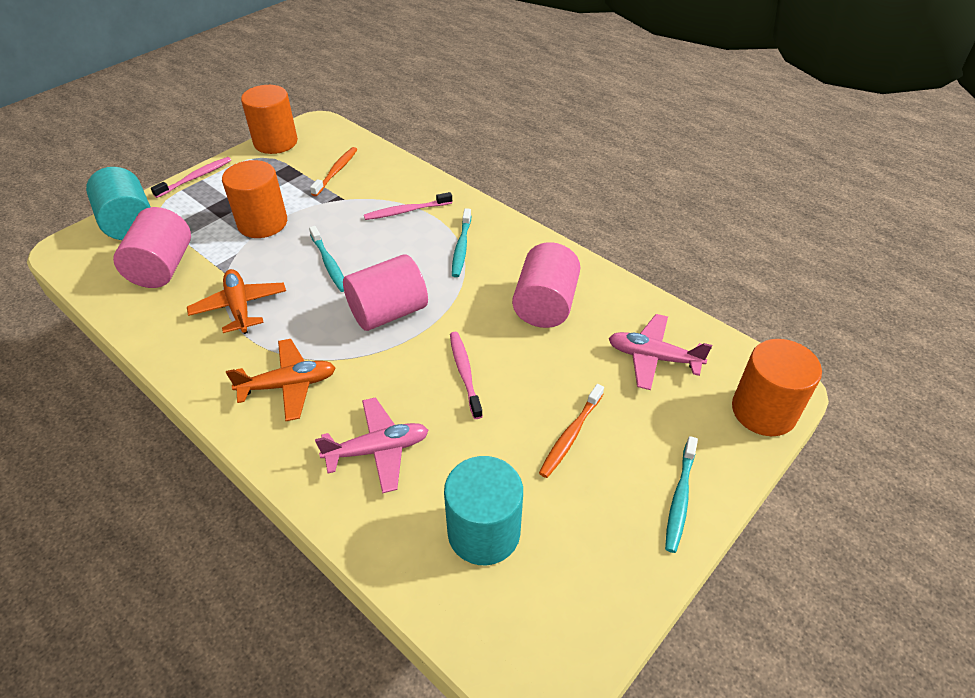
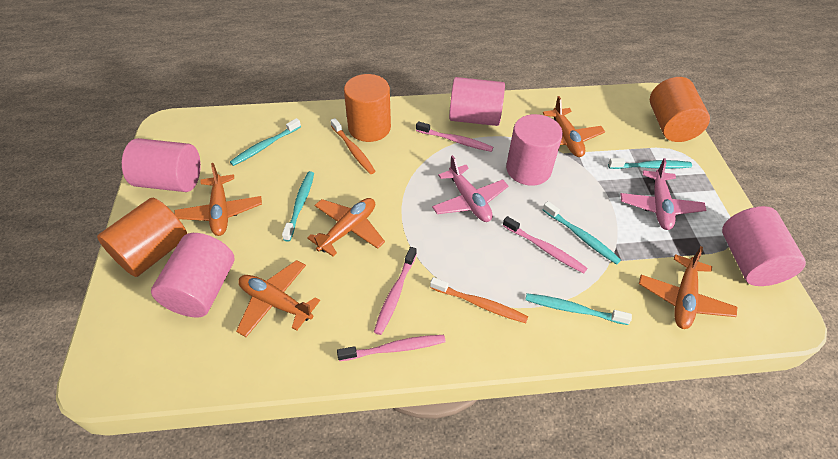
orange plane: 2 -> 5
pink cylinder: 3 -> 5
pink toothbrush: 3 -> 4
turquoise cylinder: 2 -> 0
turquoise toothbrush: 3 -> 5

